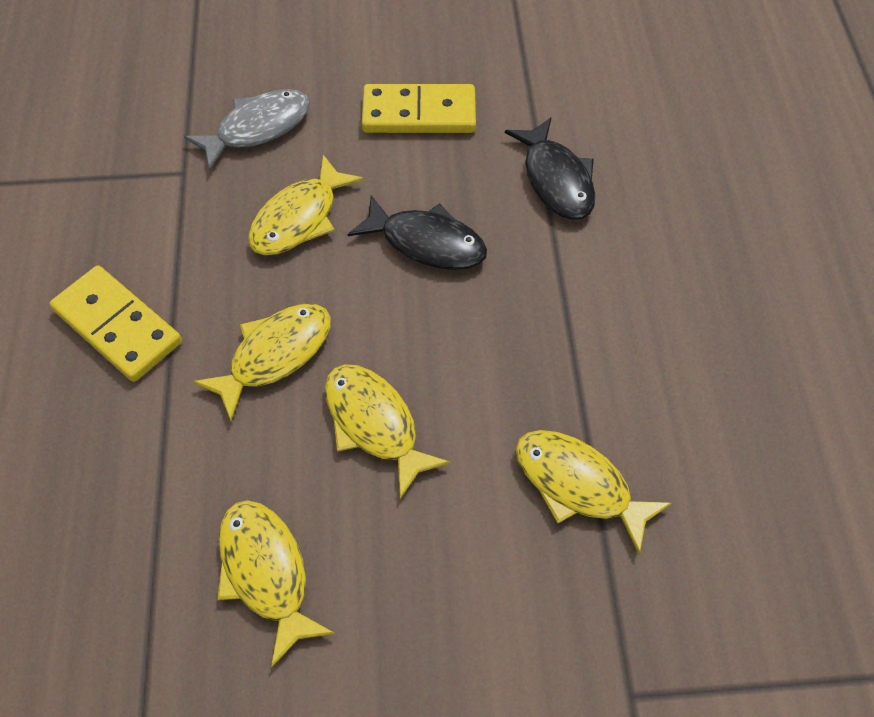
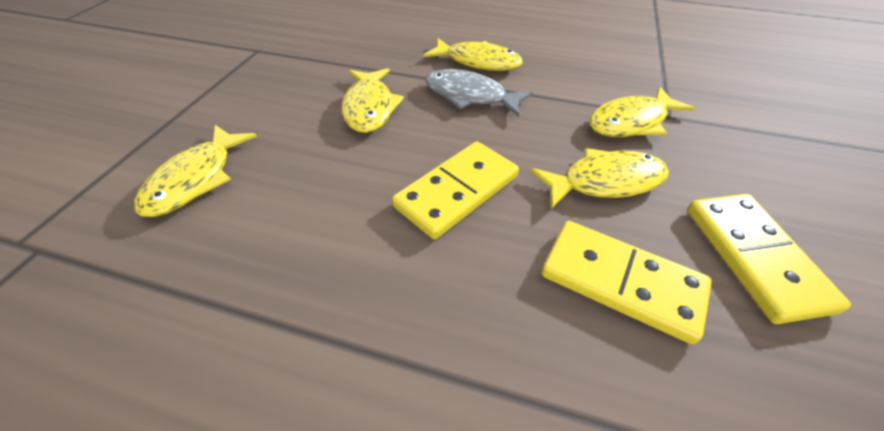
black fish: 2 -> 0
yellow domino: 2 -> 3

